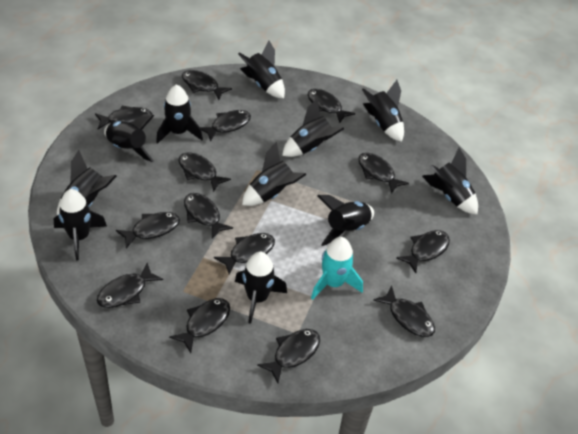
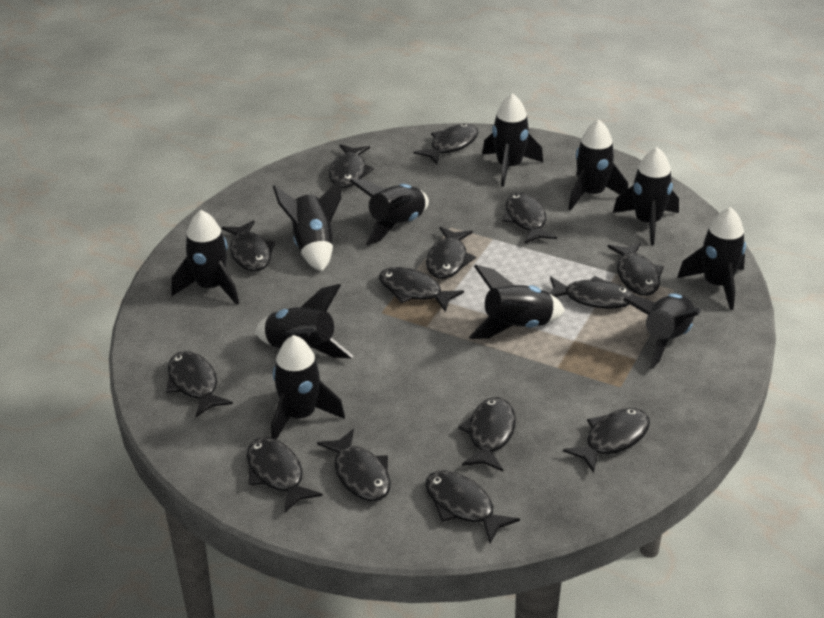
turquoise rocket: 1 -> 0

